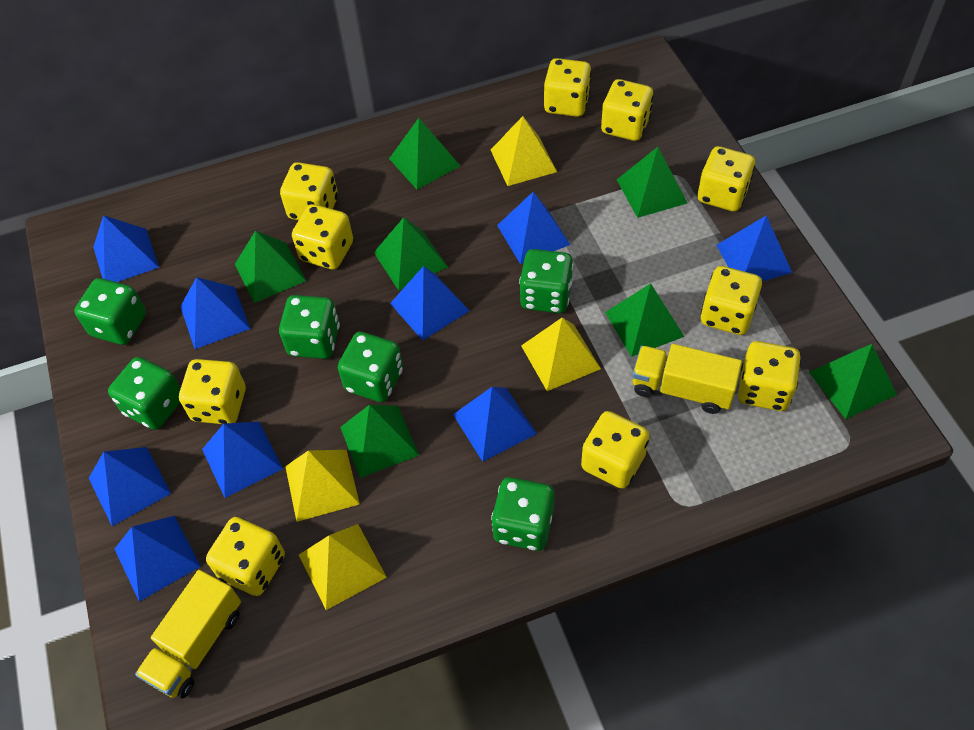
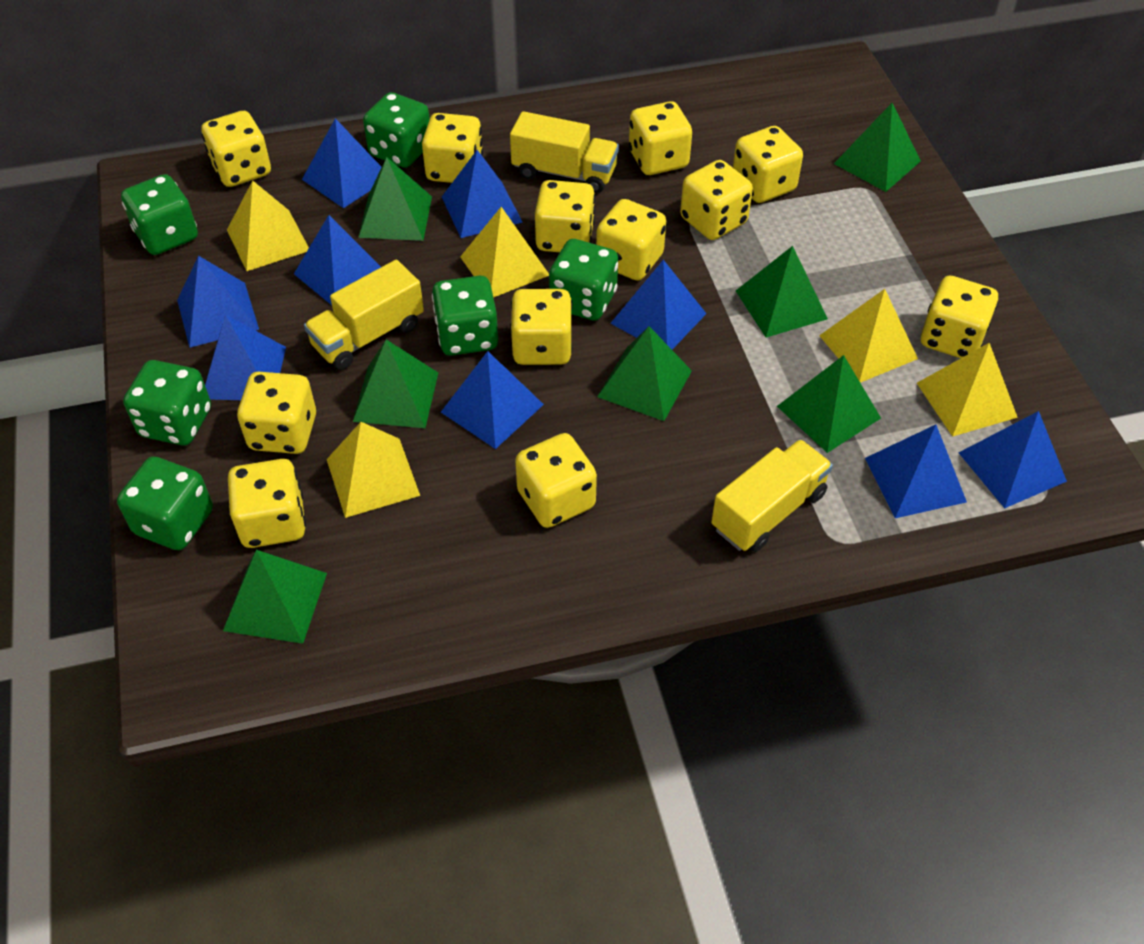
yellow dice: 10 -> 12
yellow pyramid: 4 -> 5
yellow truck: 2 -> 3

